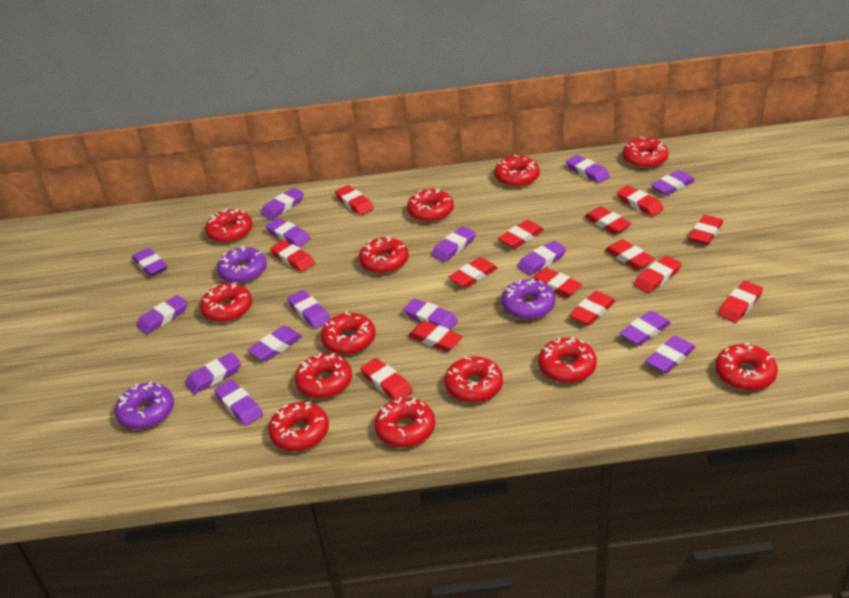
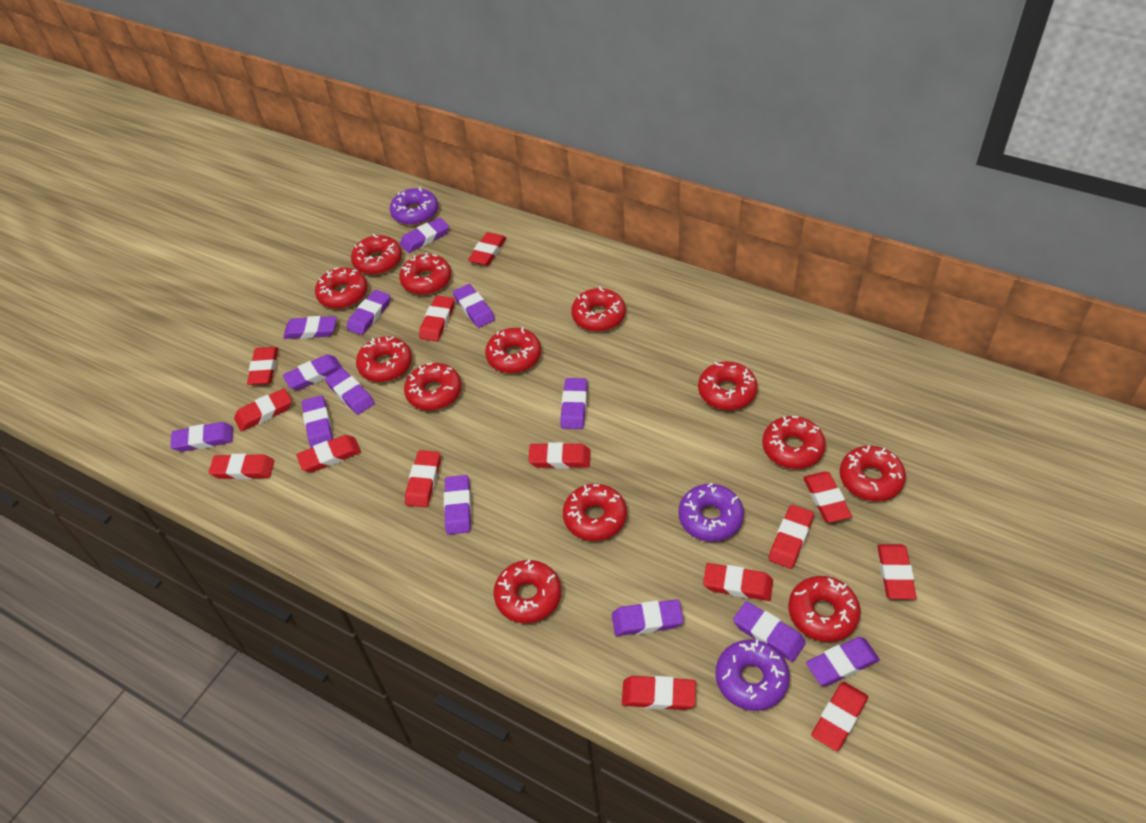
purple eraser: 15 -> 13

